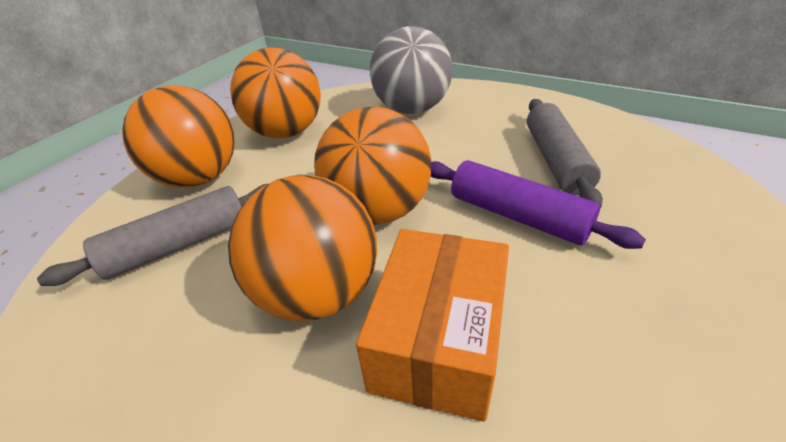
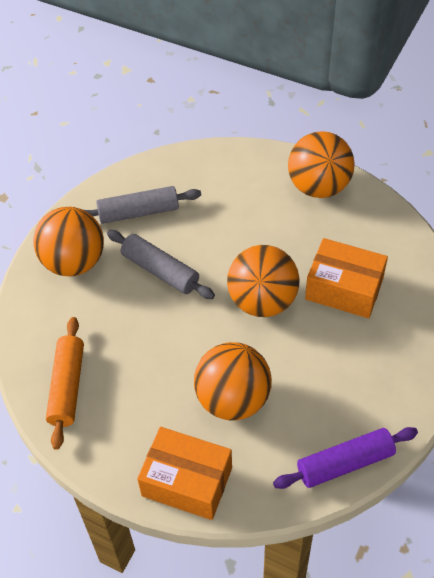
grey ball: 1 -> 0
orange box: 1 -> 2
orange rolling pin: 0 -> 1

